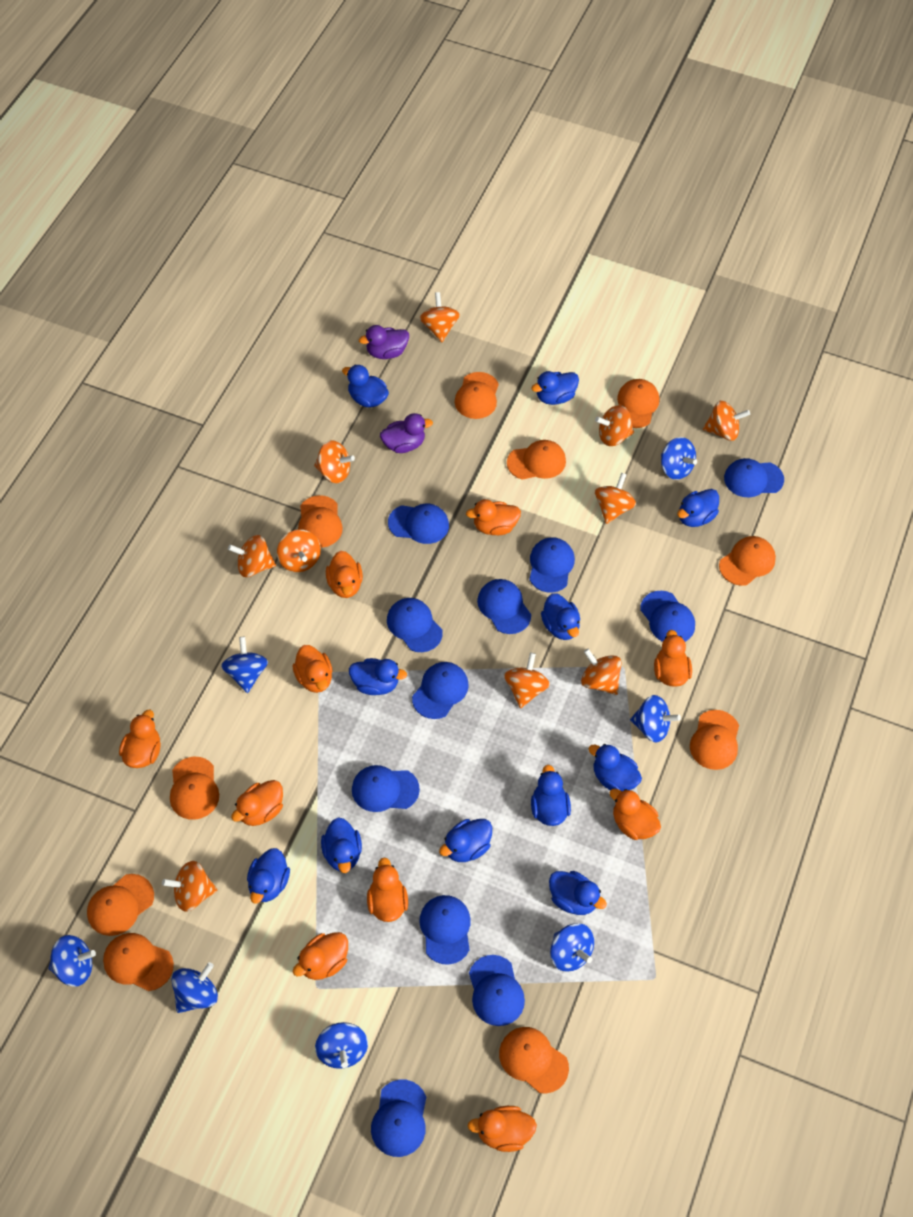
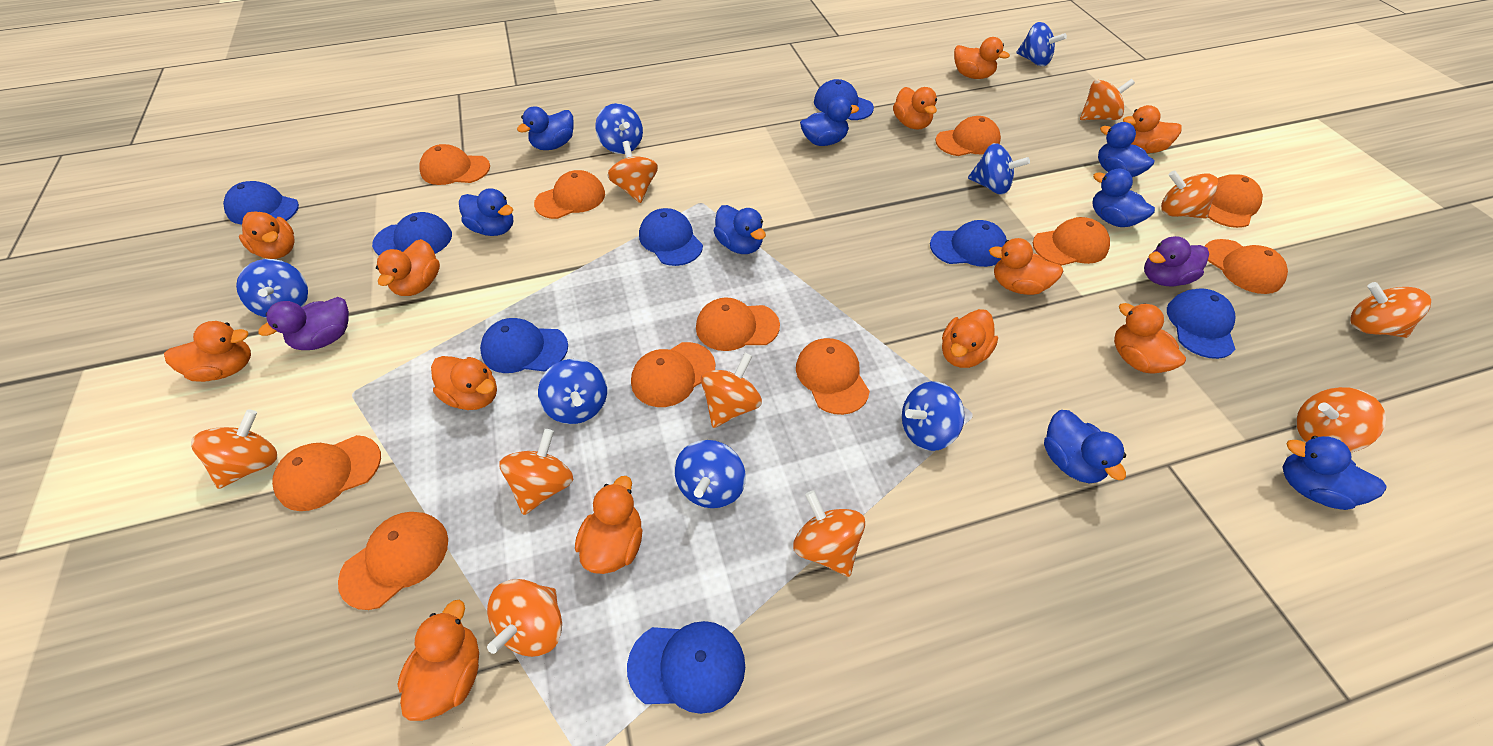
blue cap: 11 -> 8
blue duck: 11 -> 8
orange cap: 10 -> 11
orange duck: 10 -> 12

